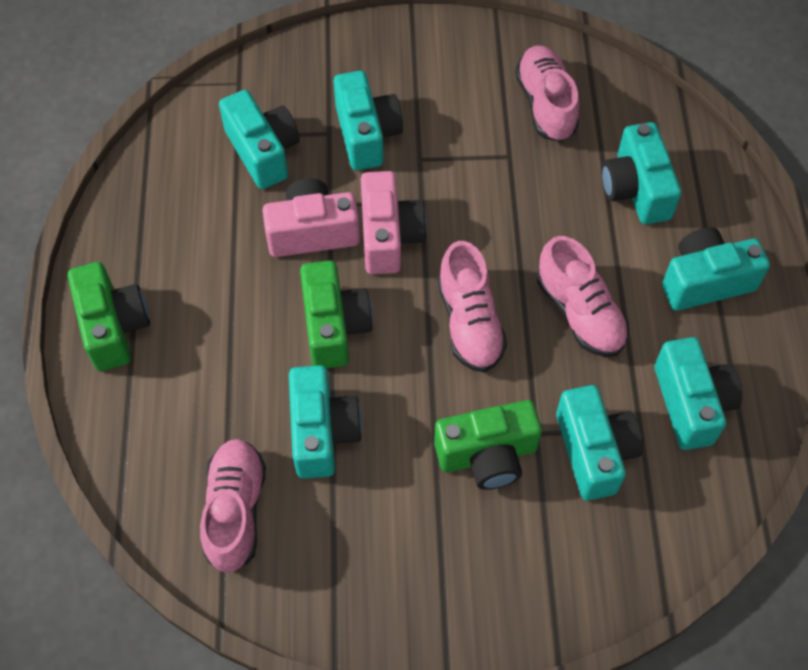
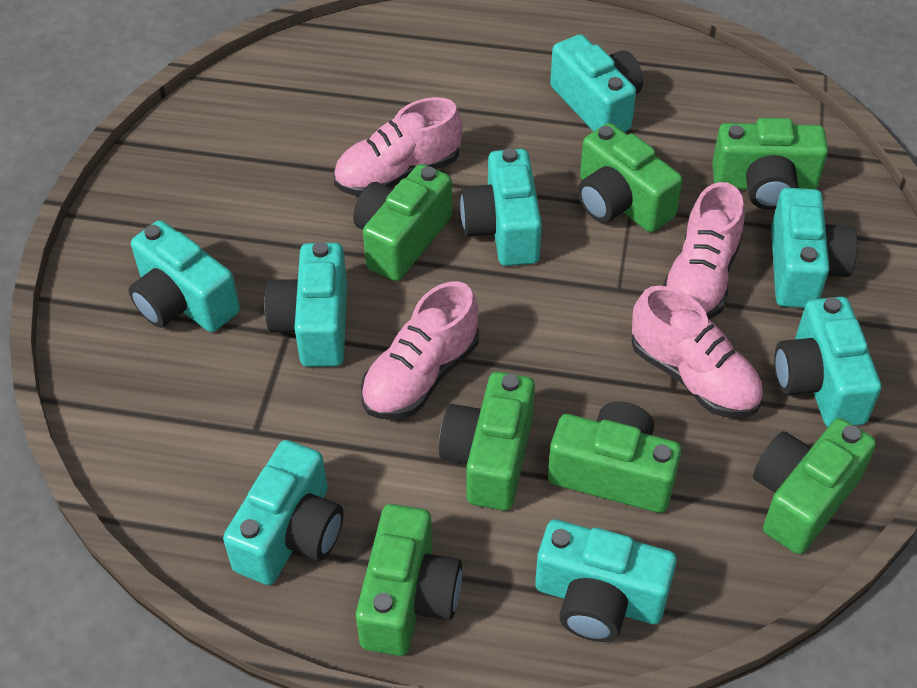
green camera: 3 -> 7
pink camera: 2 -> 0
turquoise camera: 7 -> 8

